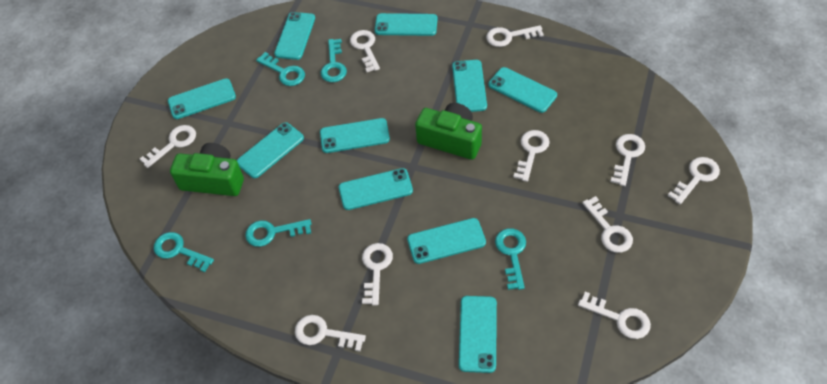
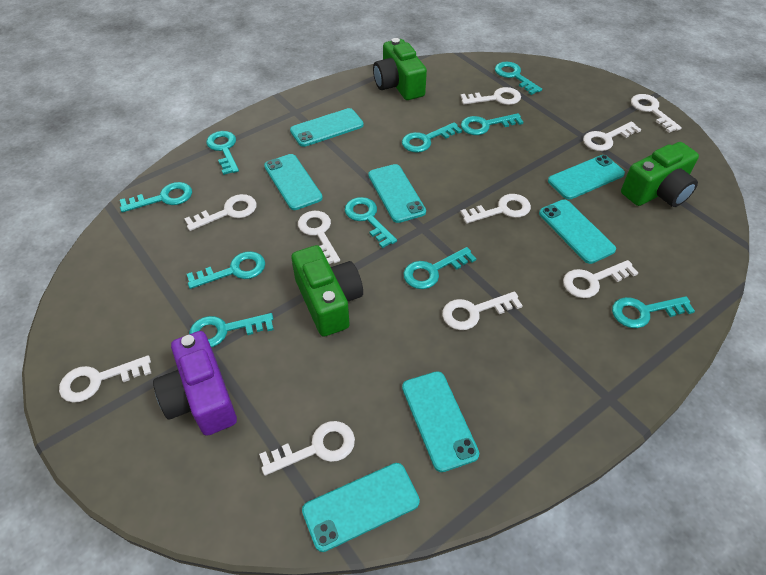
green camera: 2 -> 3
purple camera: 0 -> 1
turquoise key: 5 -> 10
turquoise phone: 10 -> 7

